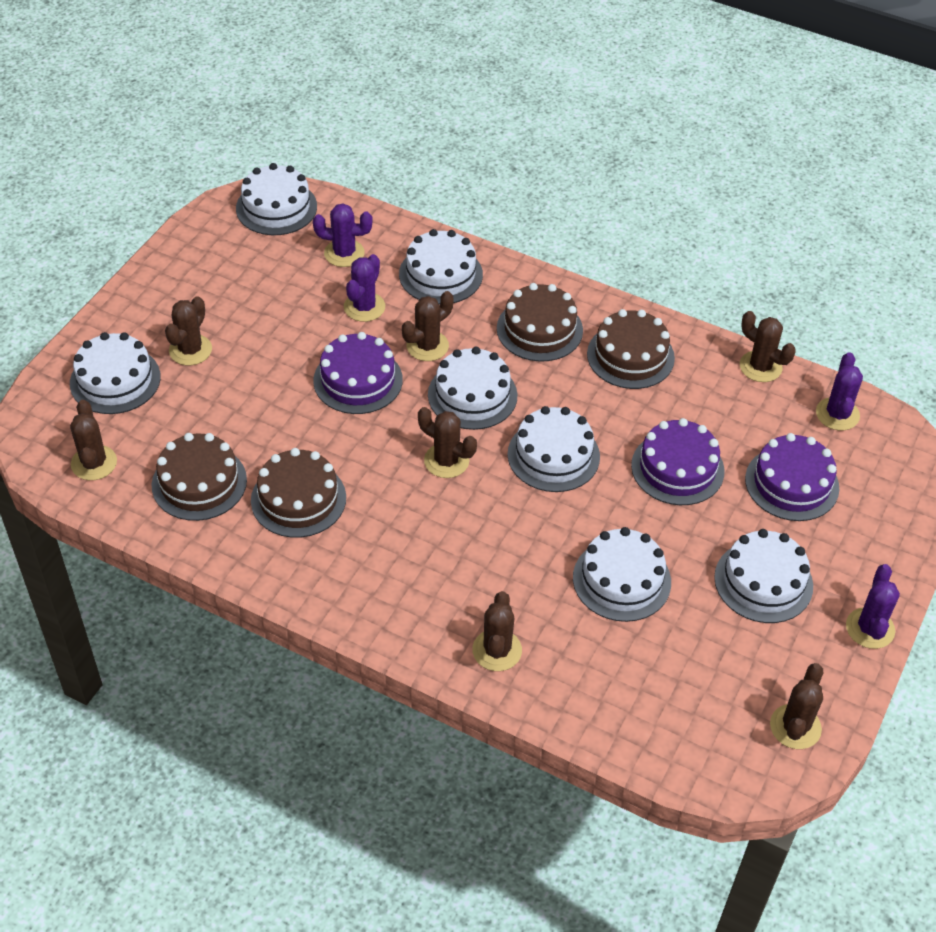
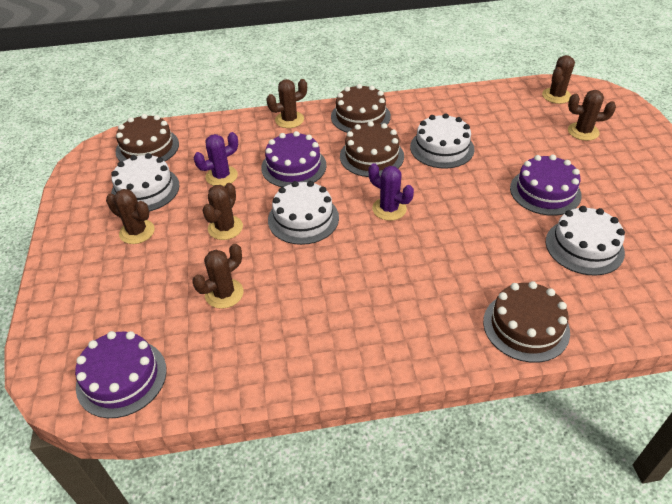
brown cactus: 7 -> 6
purple cactus: 4 -> 2
white cake: 7 -> 4

